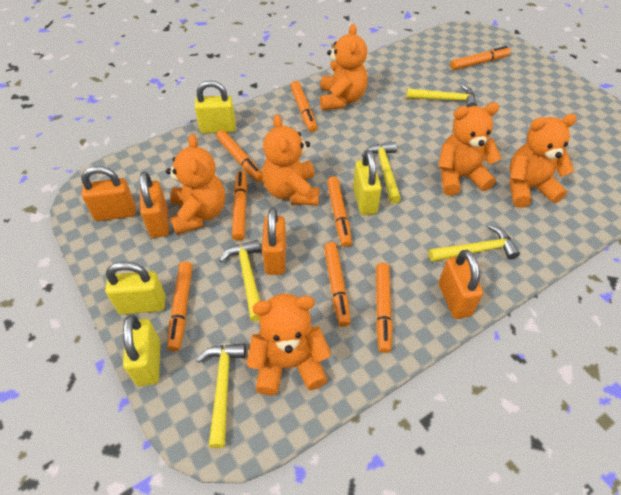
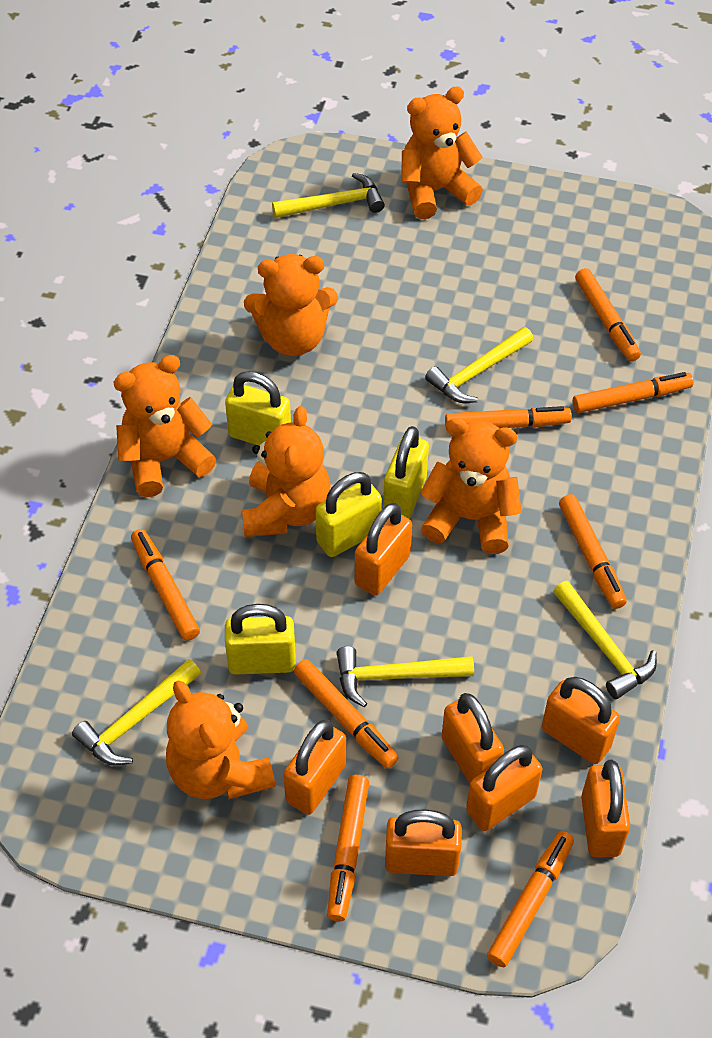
orange padlock: 4 -> 7

